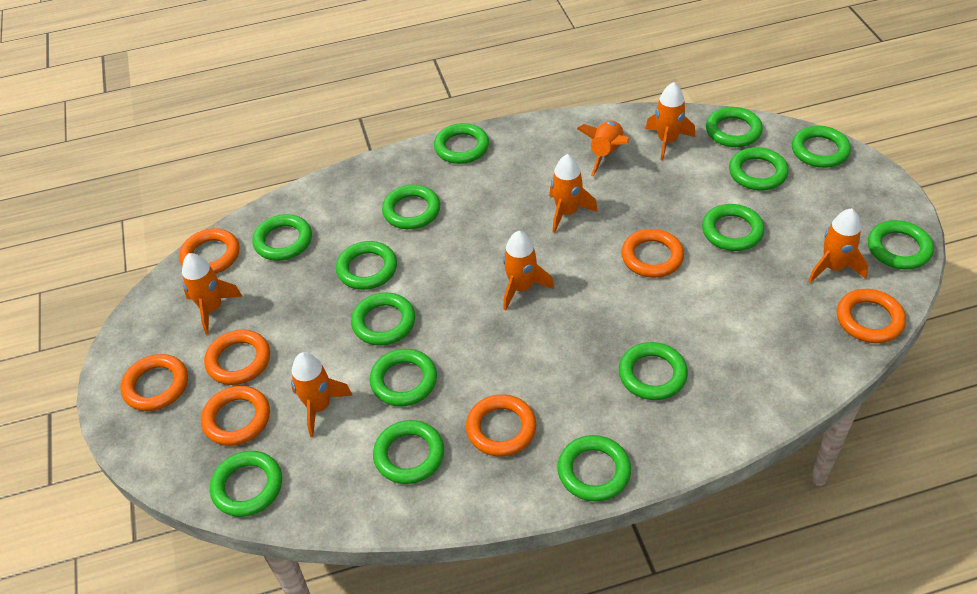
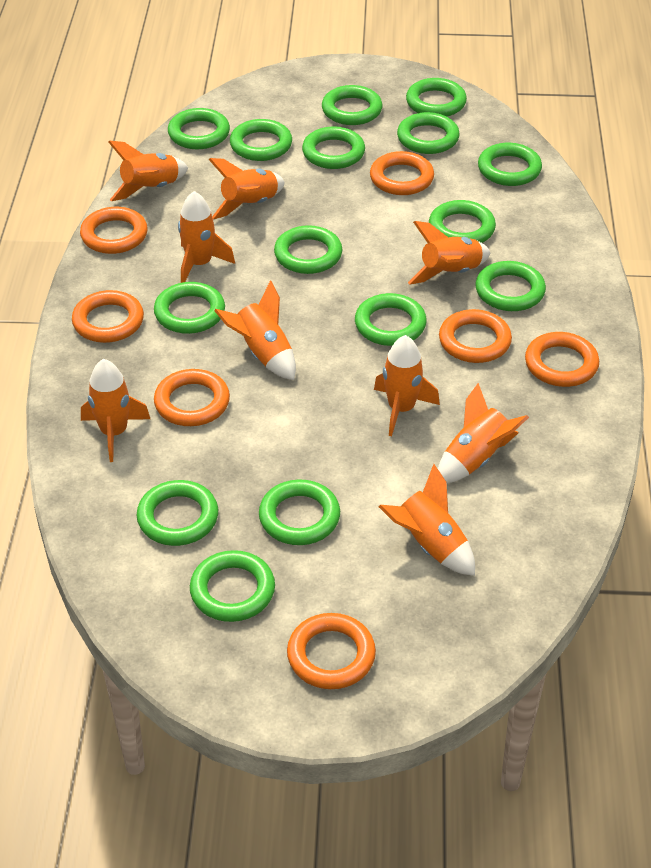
orange rocket: 7 -> 9

